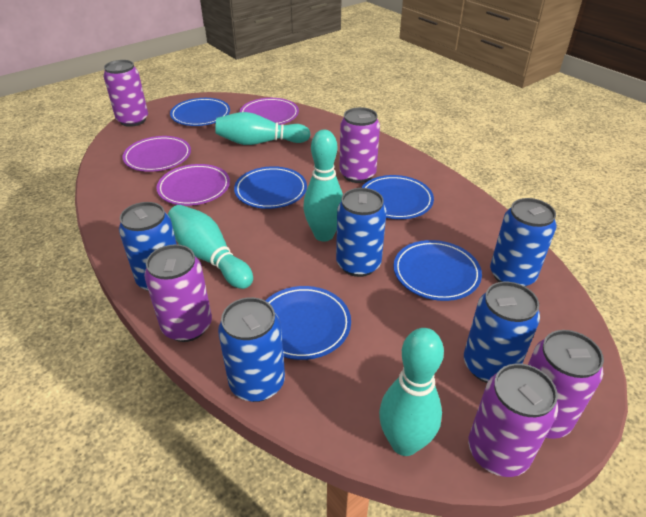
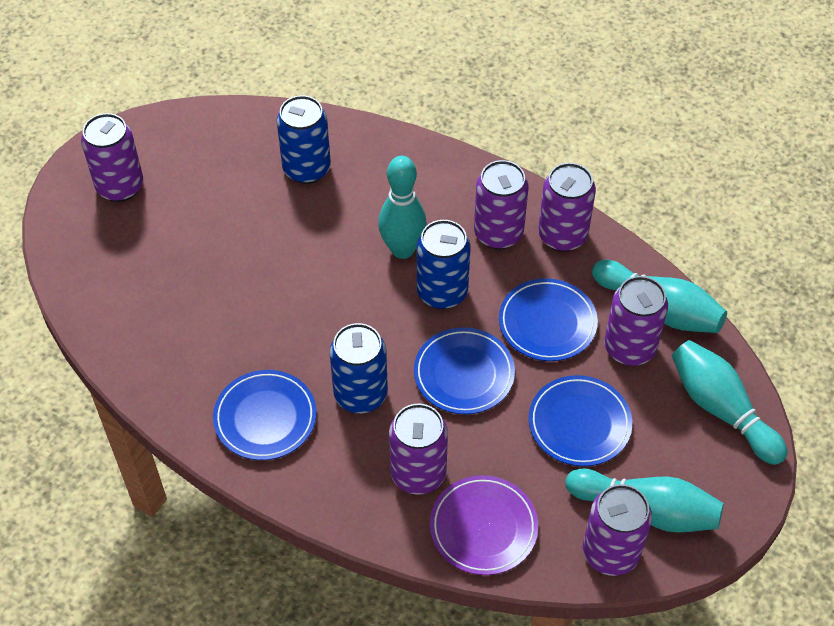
blue can: 5 -> 3
blue plate: 5 -> 4
purple can: 5 -> 6
purple plate: 3 -> 1

